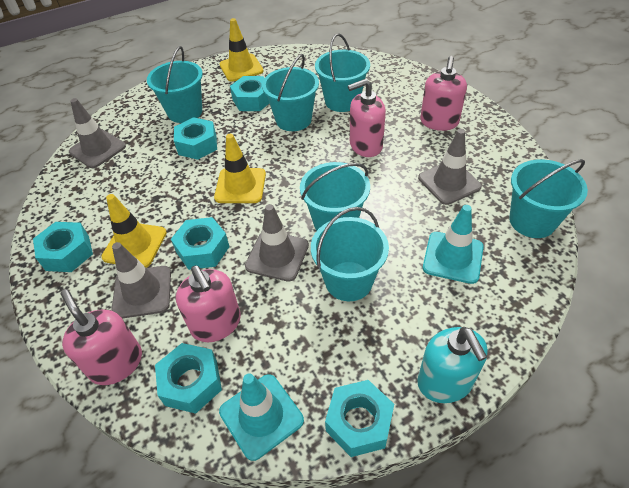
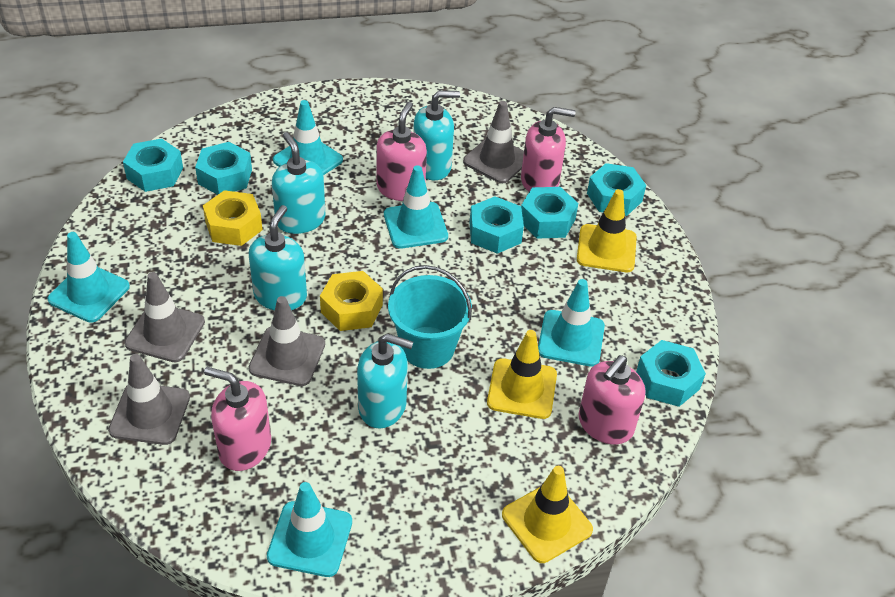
turquoise bucket: 6 -> 1
turquoise soap dispenser: 1 -> 4
turquoise traffic cone: 2 -> 5
yellow nut: 0 -> 2

